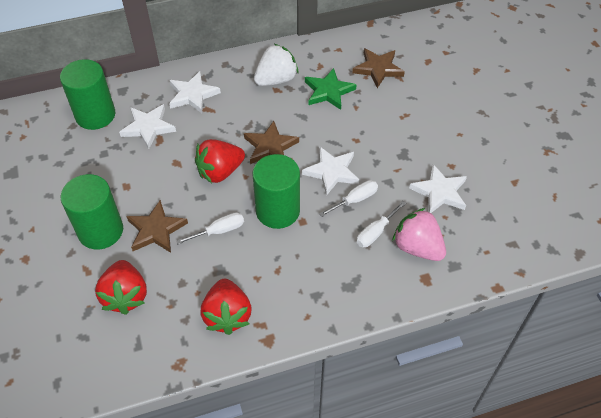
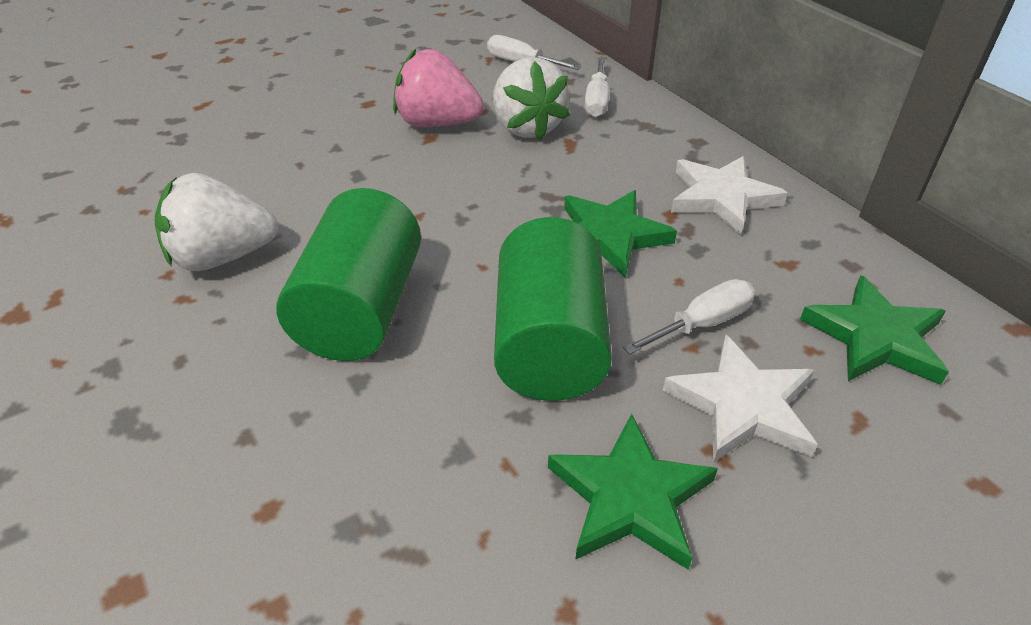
brown star: 3 -> 0
green cylinder: 3 -> 2
green star: 1 -> 3
red strawberry: 3 -> 0
white star: 4 -> 2
white strawberry: 1 -> 2

